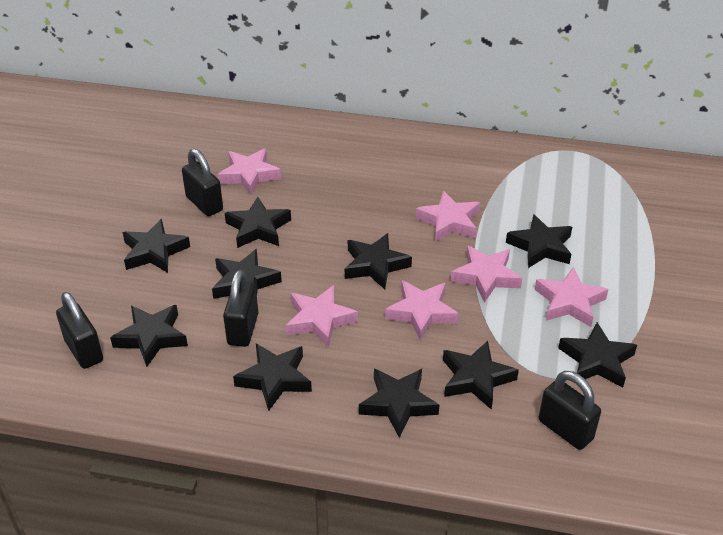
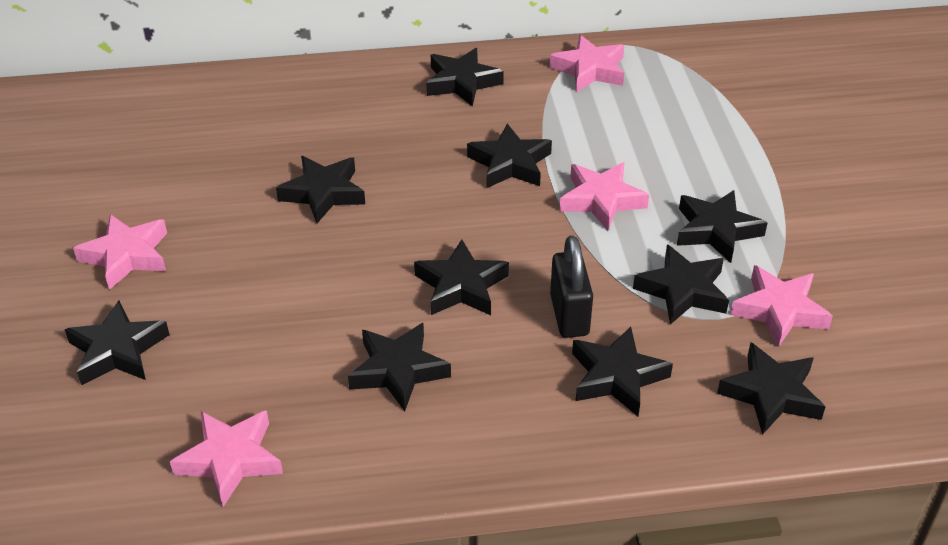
black padlock: 4 -> 1
pink star: 6 -> 5

